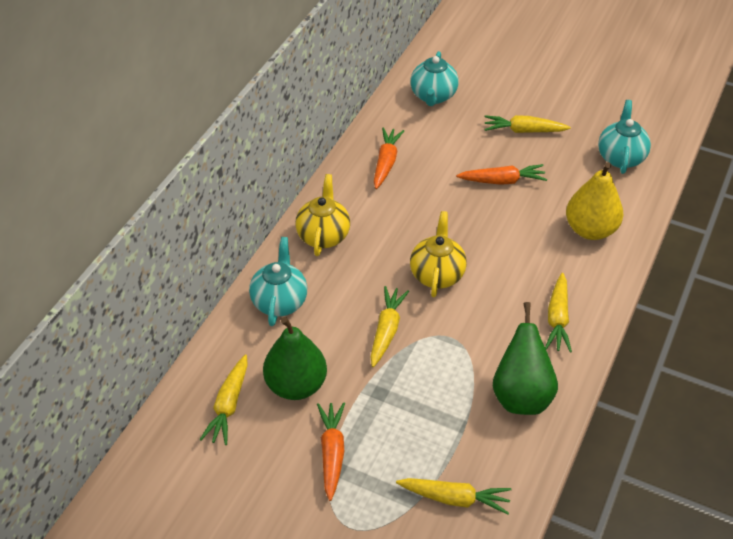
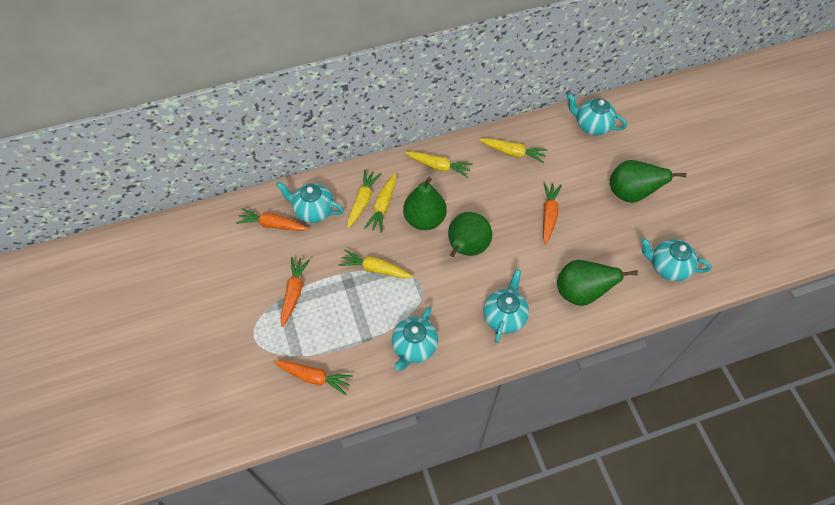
green pear: 2 -> 4
orange carrot: 3 -> 4
turquoise teapot: 3 -> 5
yellow pear: 1 -> 0
yellow teapot: 2 -> 0

